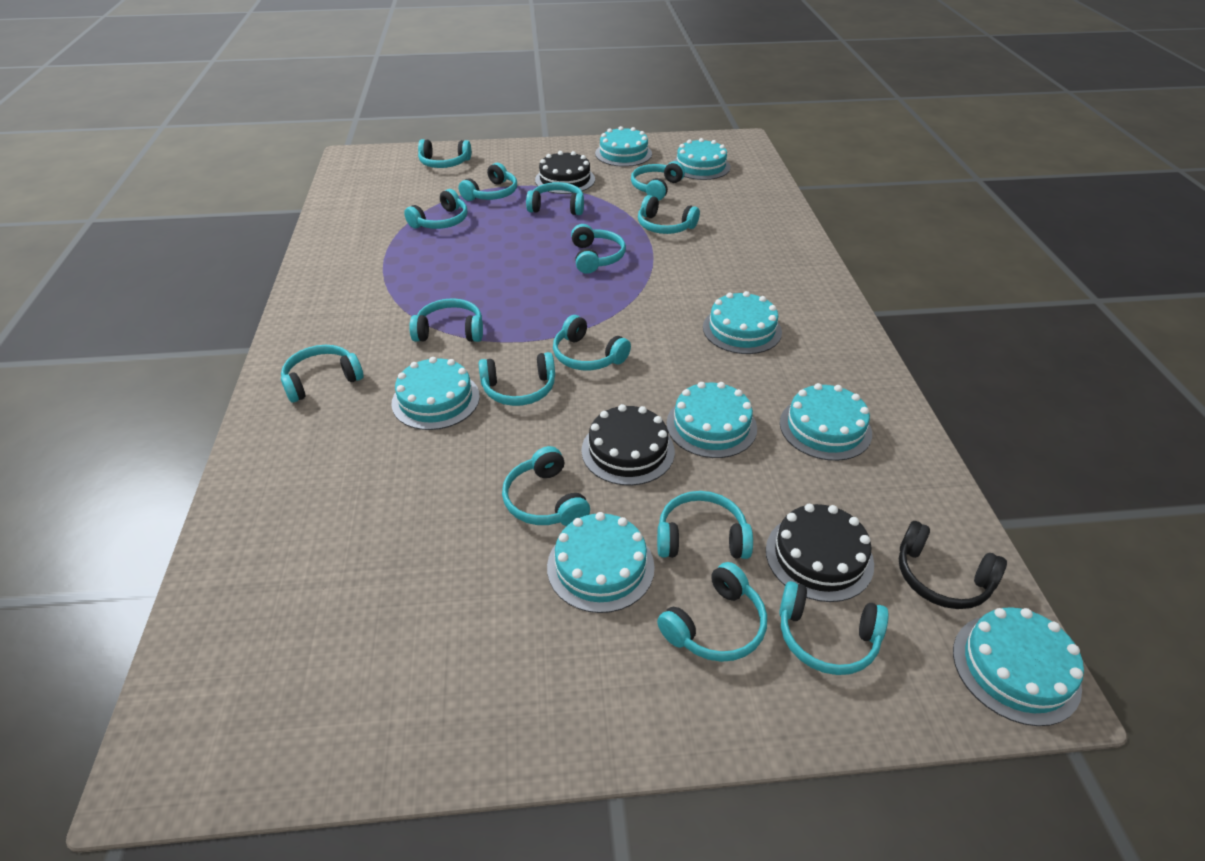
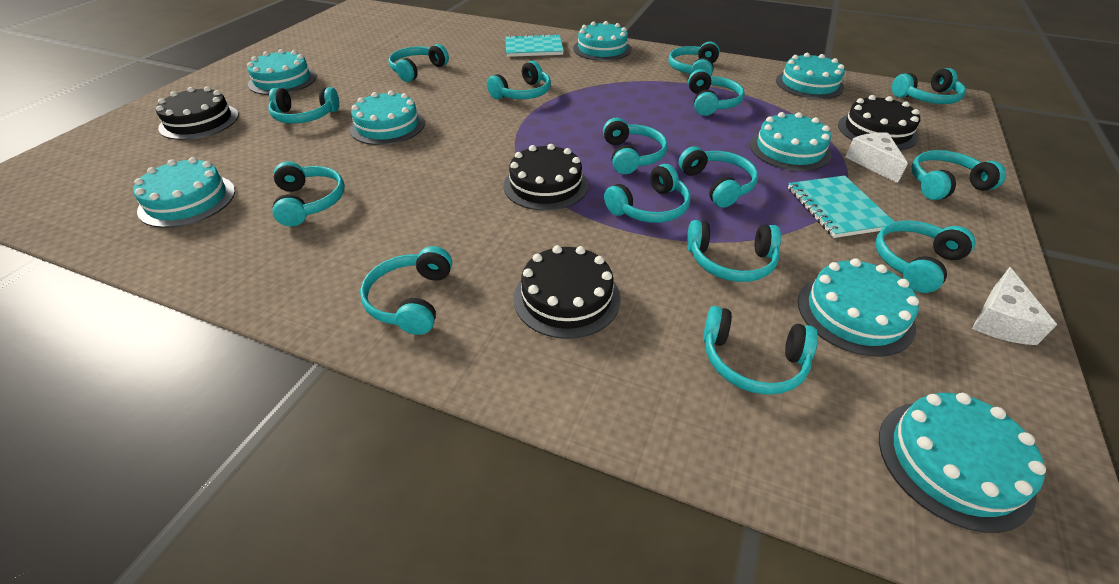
black cake: 3 -> 4
black headphones: 1 -> 0
turquoise notebook: 0 -> 2
white cheese: 0 -> 2

